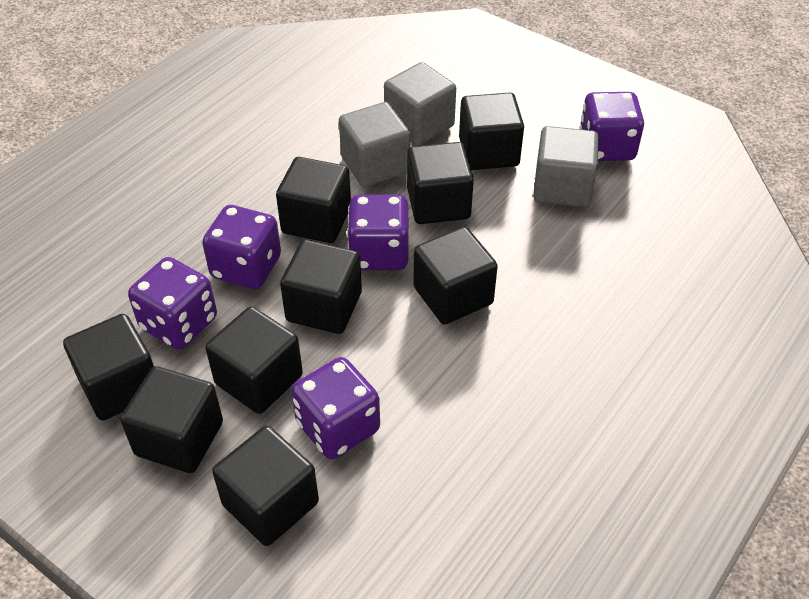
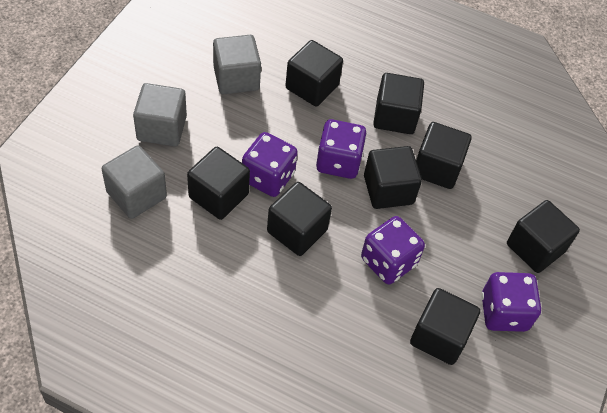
black cube: 9 -> 8
purple dice: 5 -> 4

